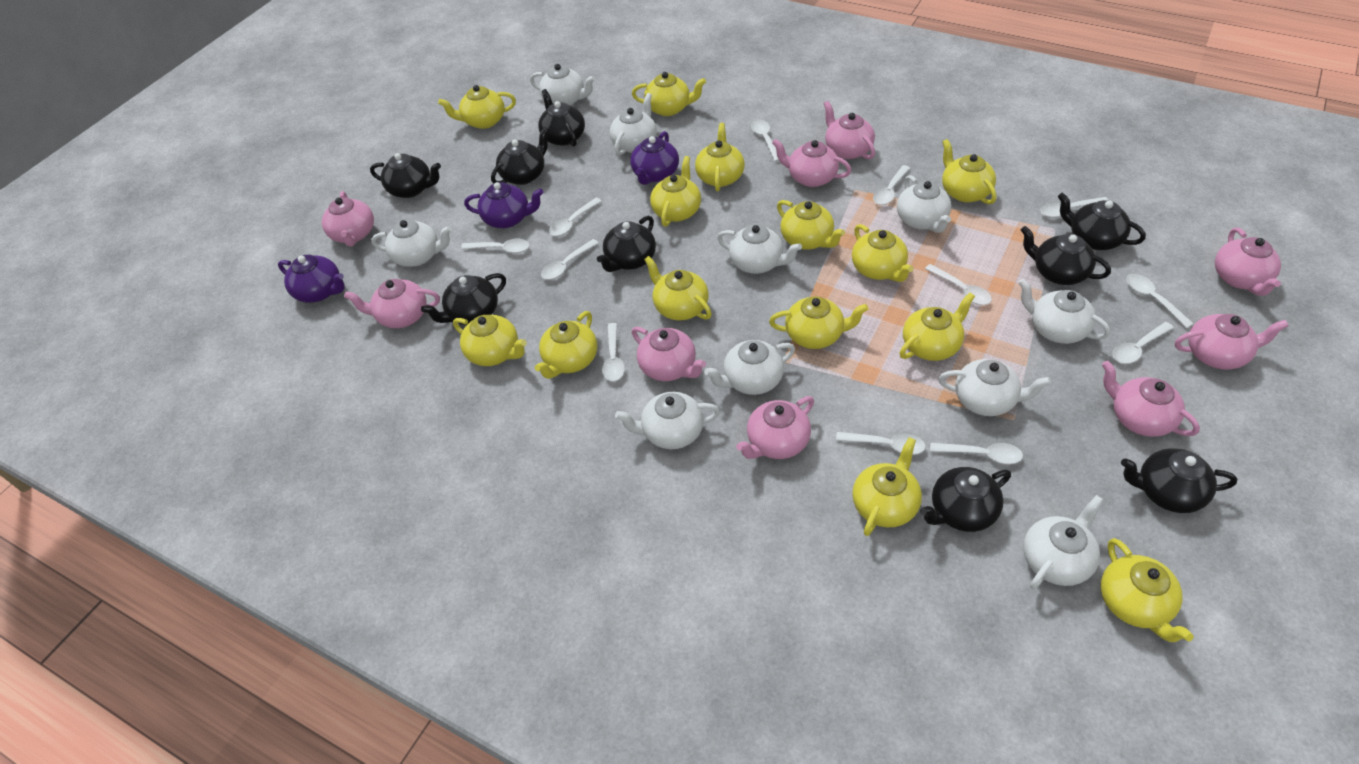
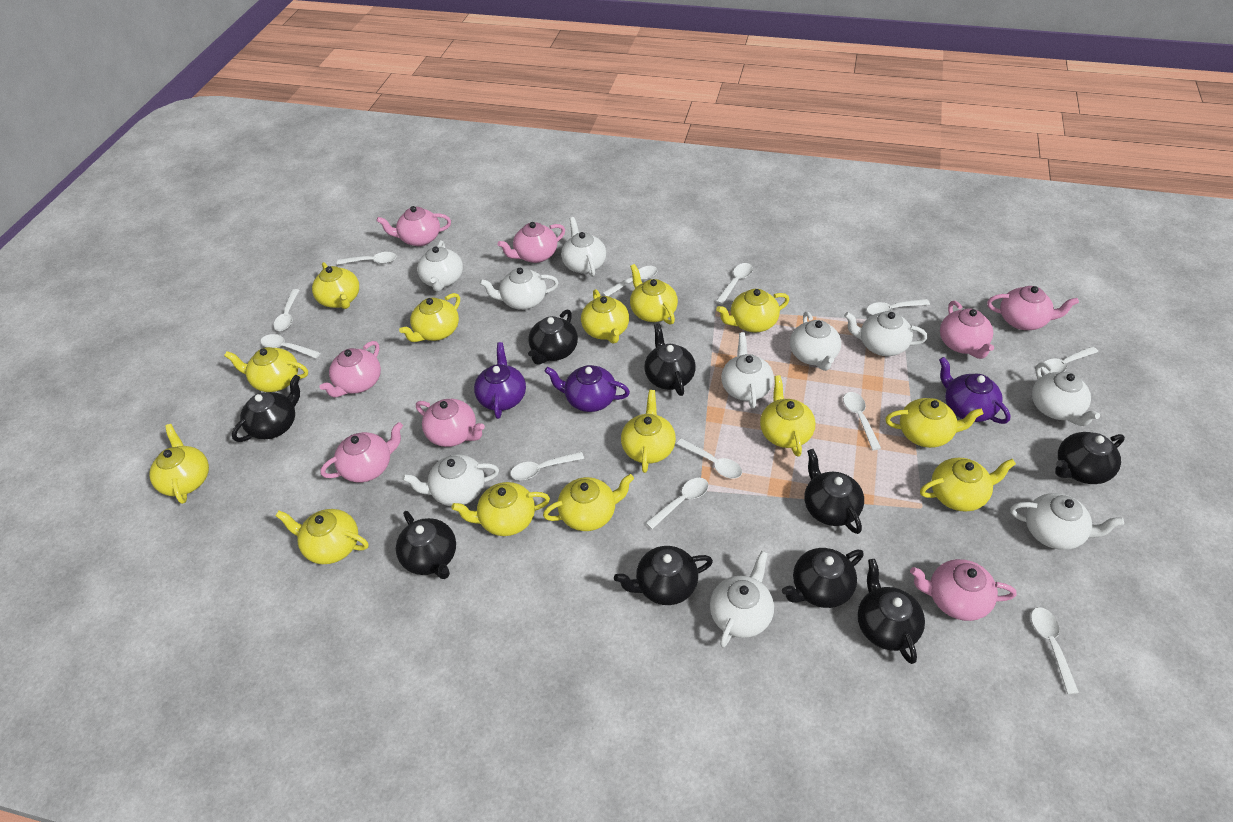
pink teapot: 9 -> 8

